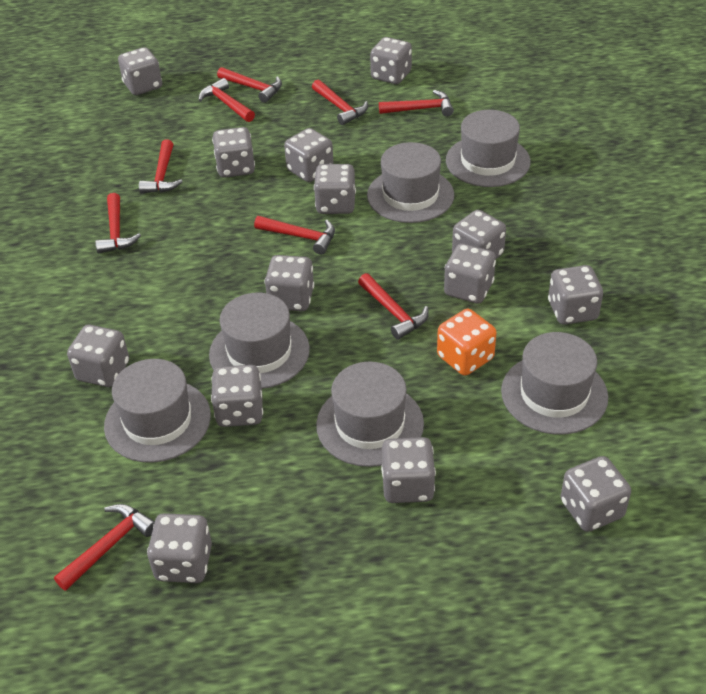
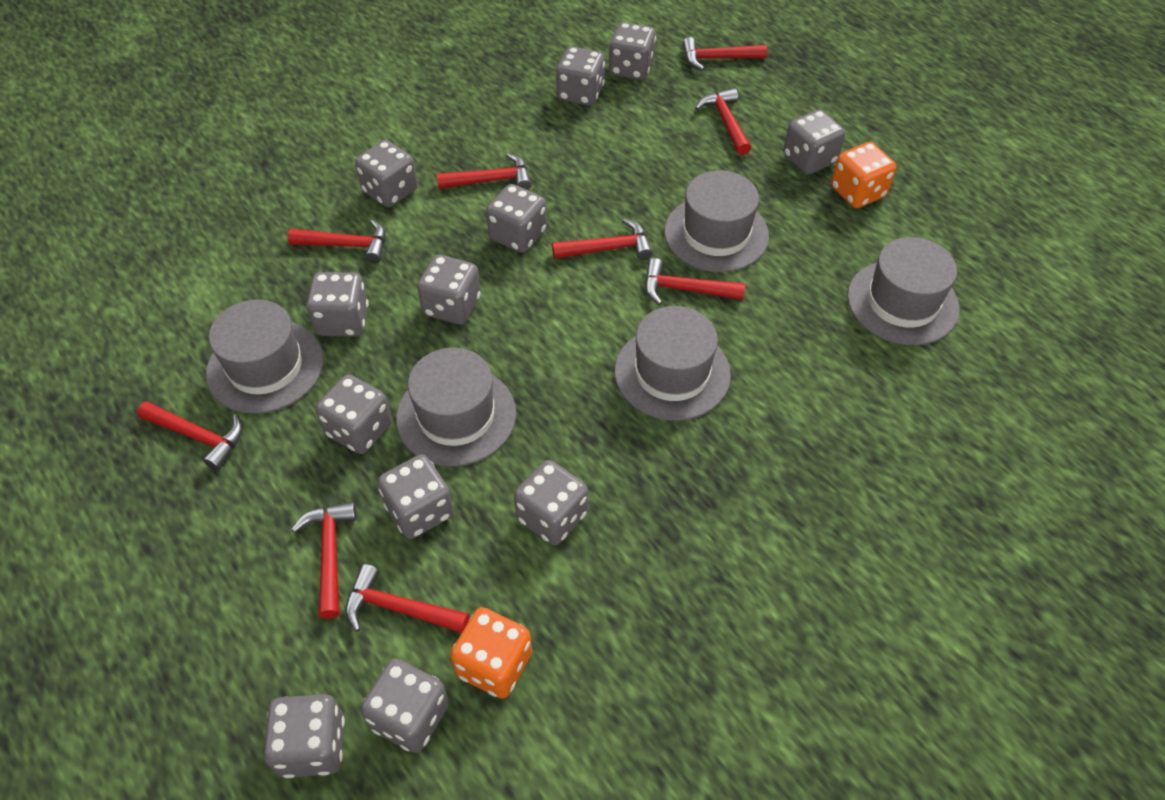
grey dice: 14 -> 12
grey hat: 6 -> 5
orange dice: 1 -> 2

